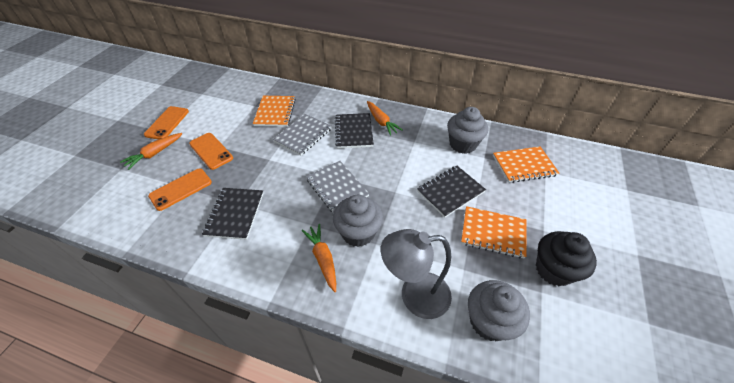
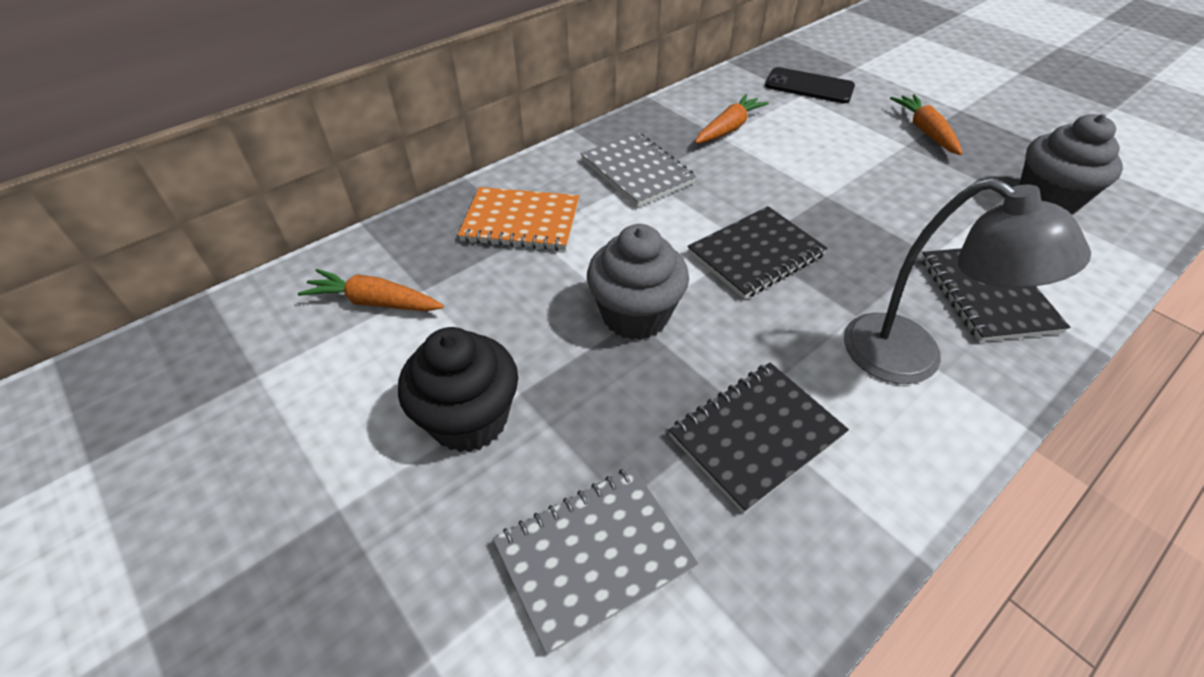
black phone: 0 -> 1
grey cupcake: 3 -> 2
orange notebook: 3 -> 1
orange phone: 3 -> 0

